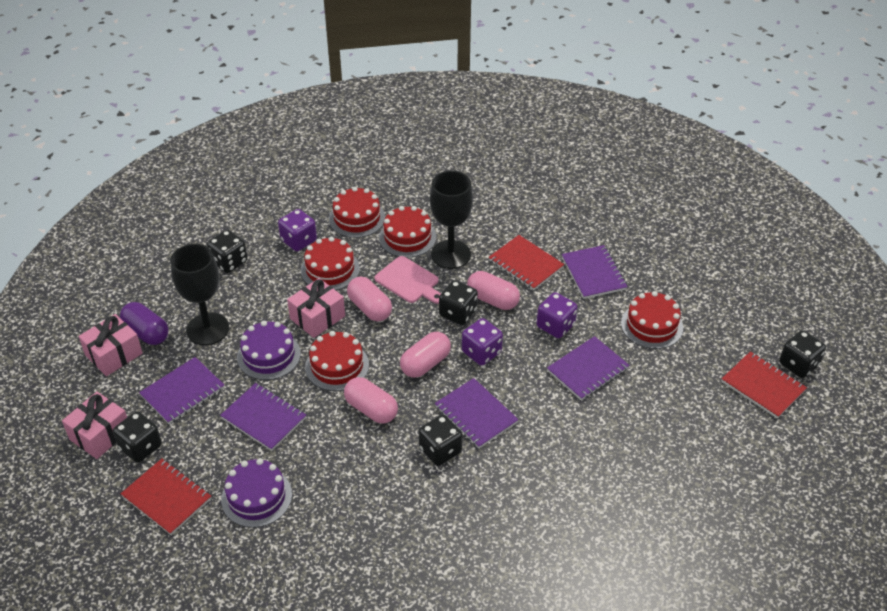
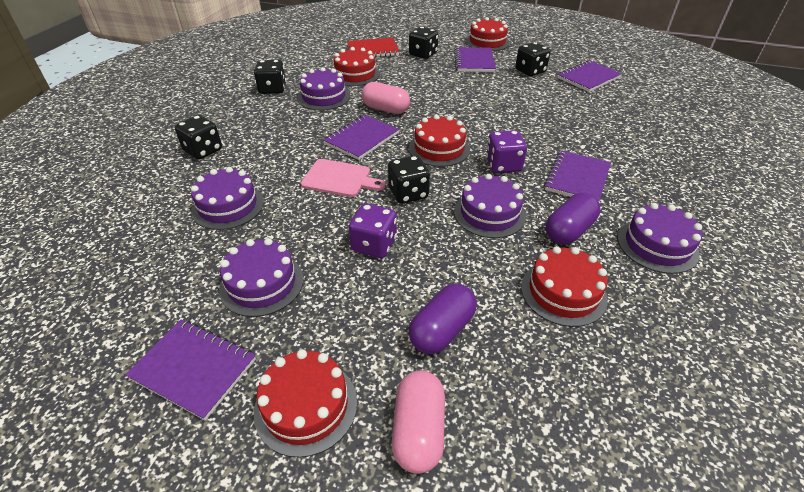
black goblet: 2 -> 0
pink capsule: 4 -> 2
pink gift: 3 -> 0
purple cake: 2 -> 5
purple capsule: 1 -> 2
purple dice: 3 -> 2
red notebook: 3 -> 1

